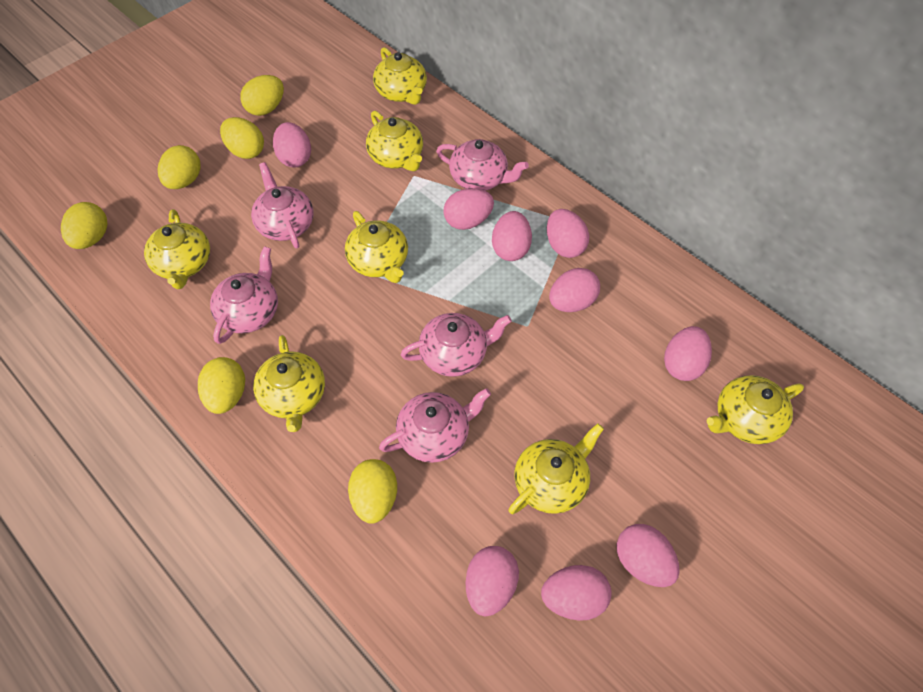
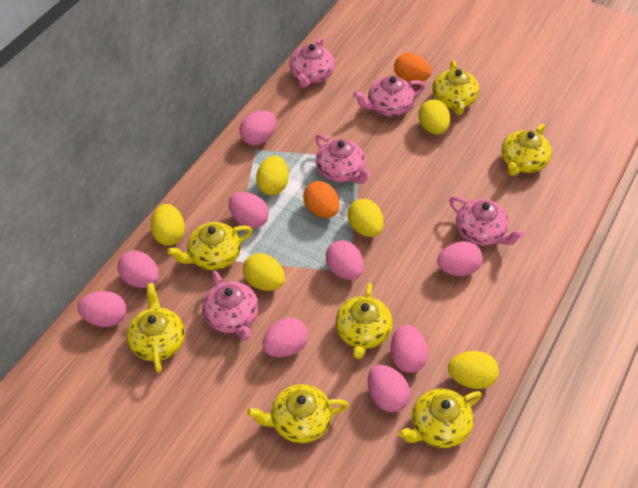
orange egg: 0 -> 2

